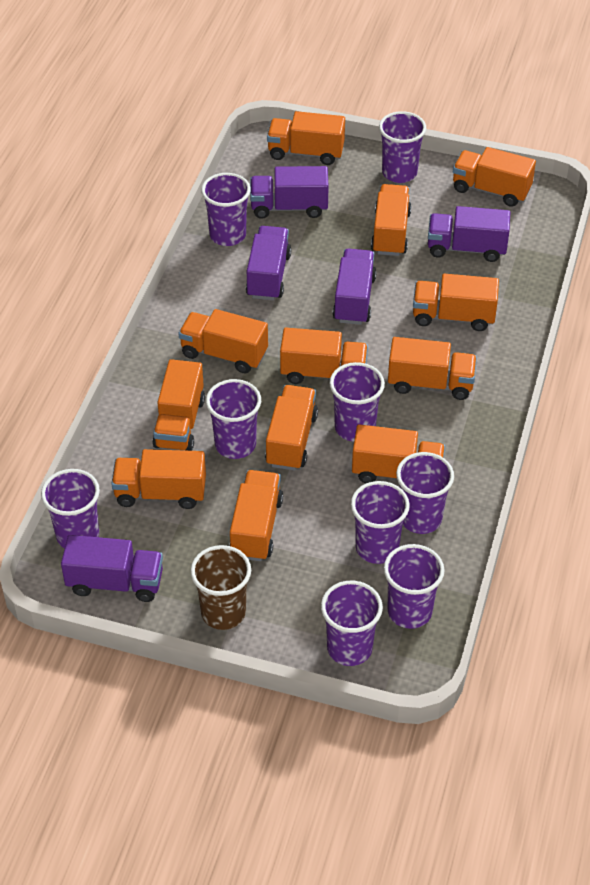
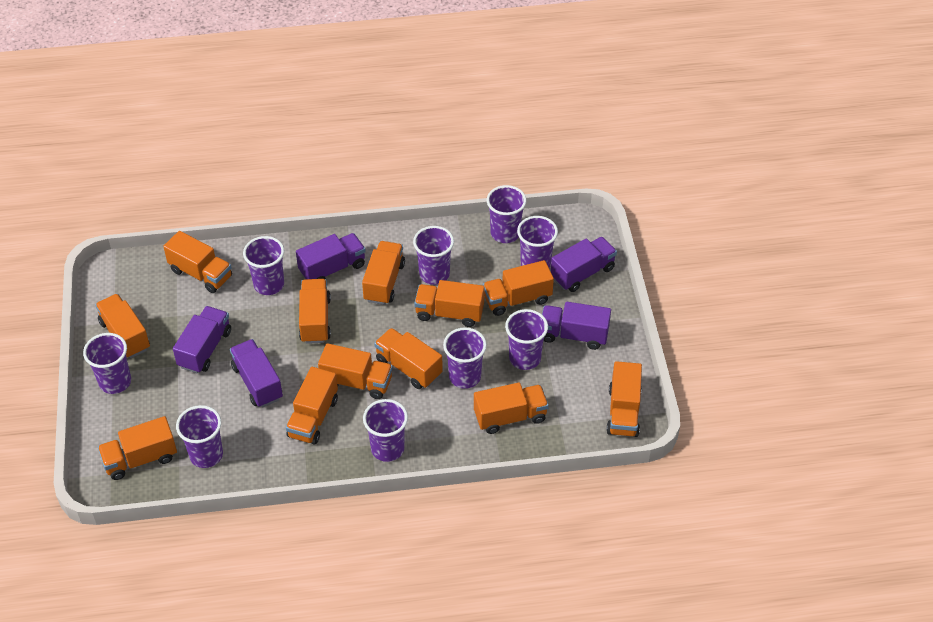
brown cup: 1 -> 0

